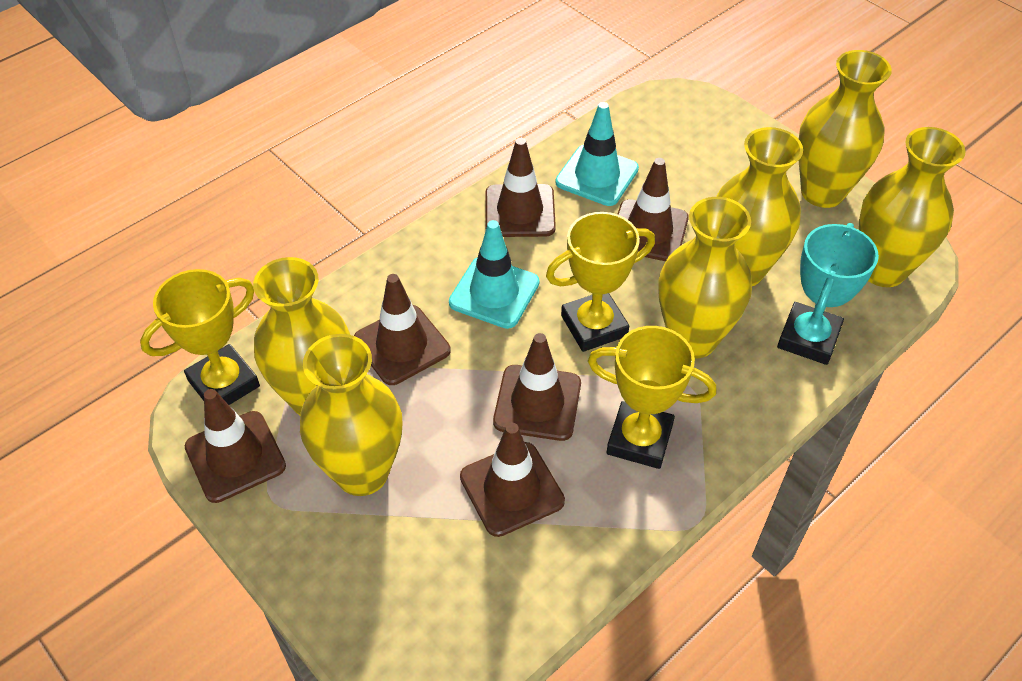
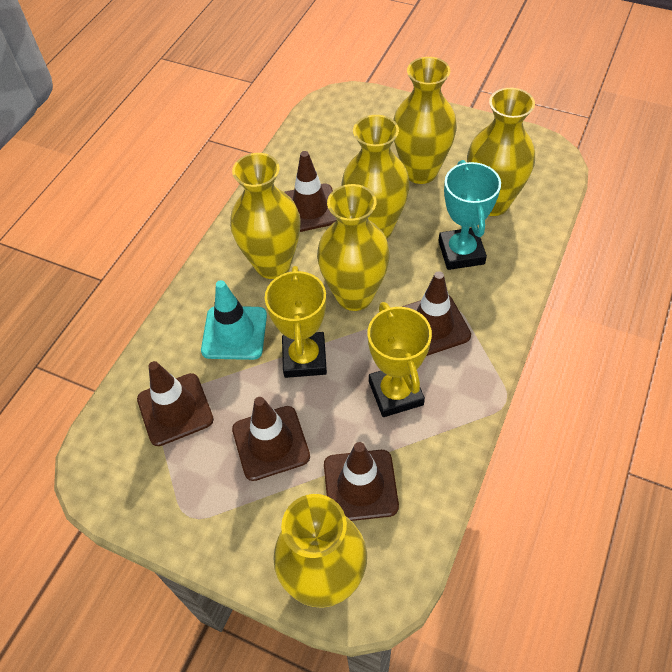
brown traffic cone: 6 -> 5
turquoise traffic cone: 2 -> 1
yellow trophy: 3 -> 2

